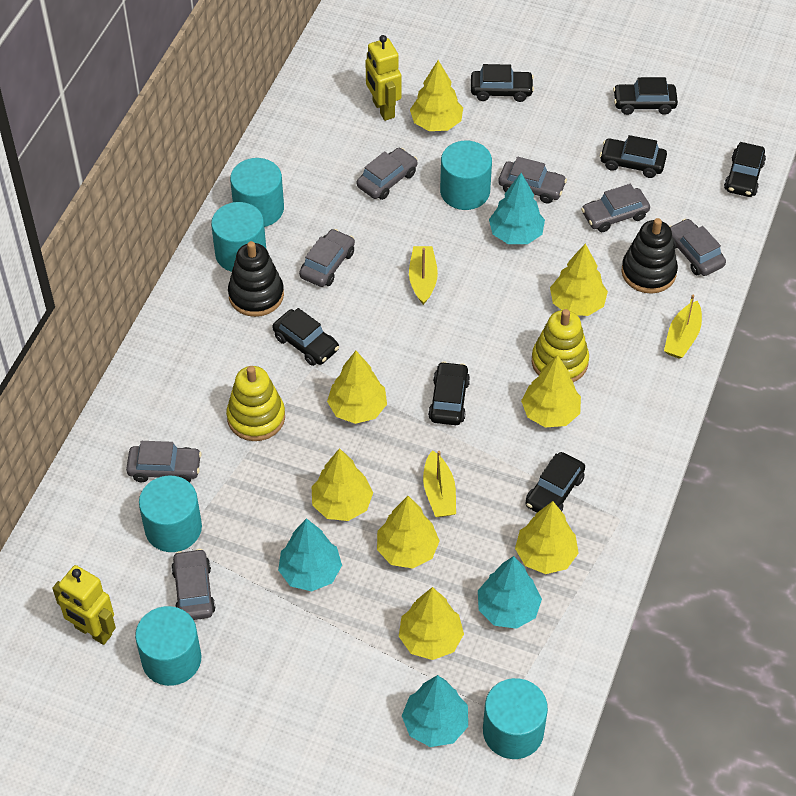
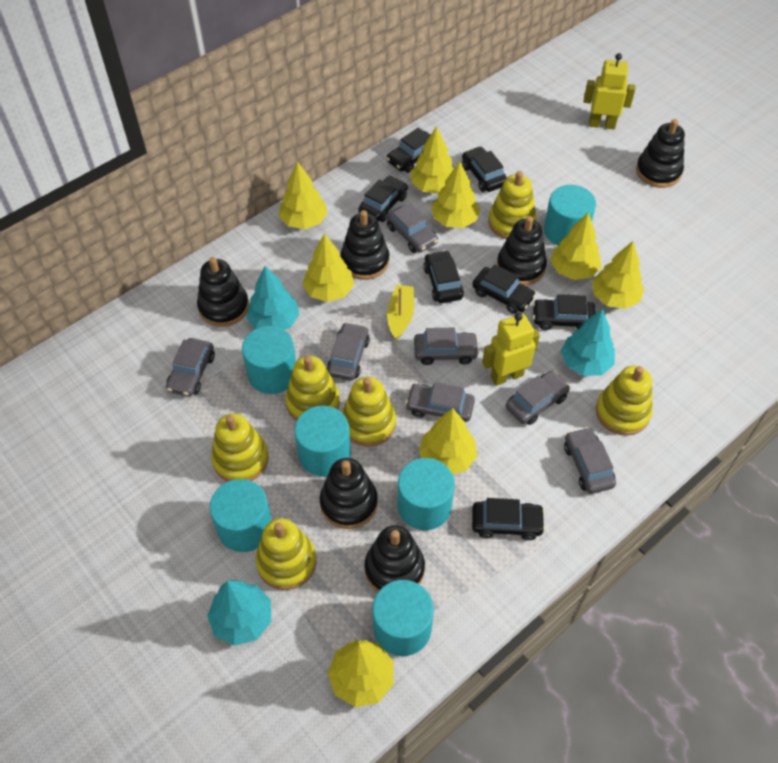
black stacking toy: 2 -> 6
turquoise tree: 4 -> 3
yellow boat: 3 -> 1
yellow stacking toy: 2 -> 6

